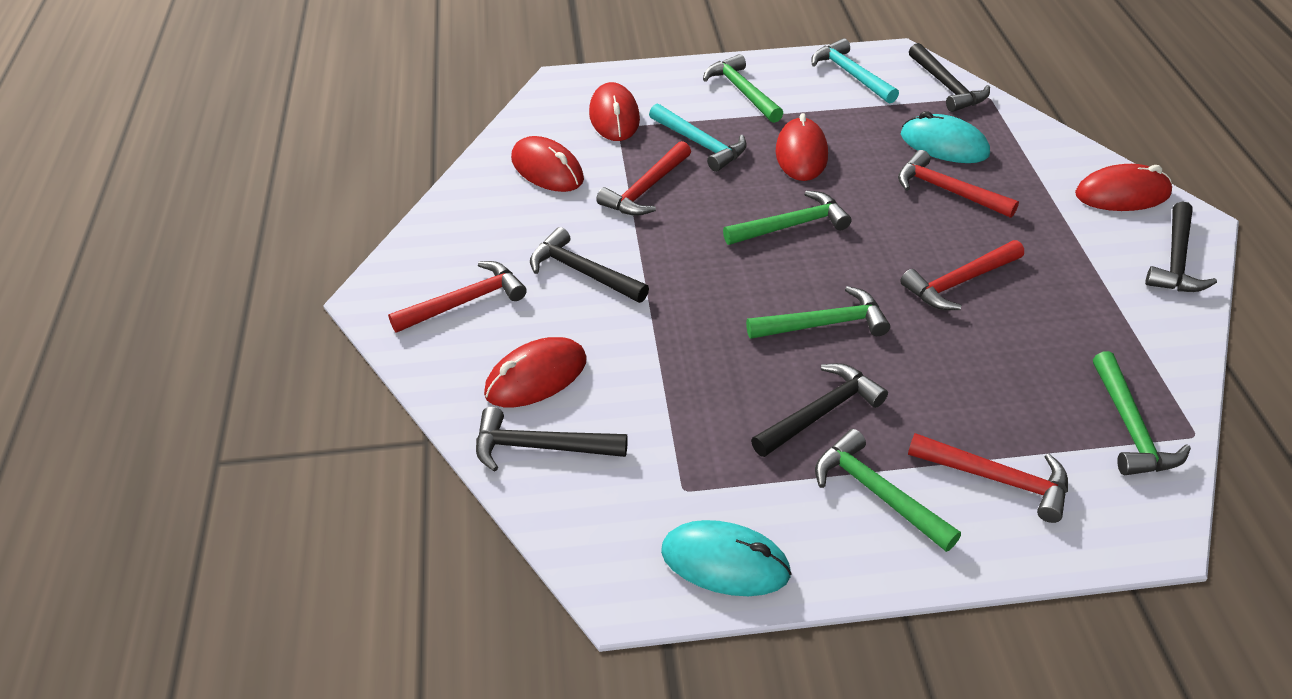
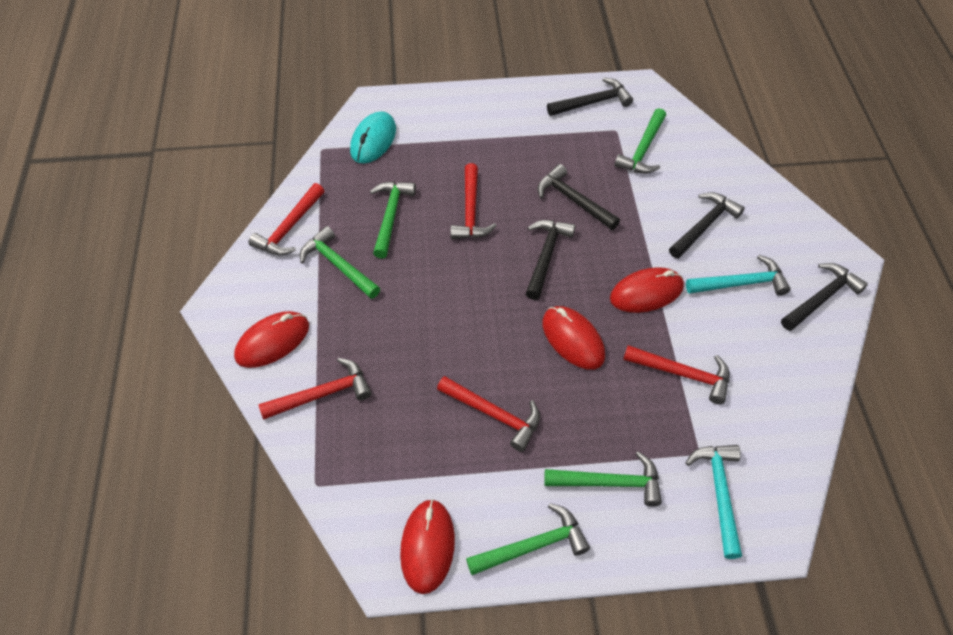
red mouse: 5 -> 4
turquoise mouse: 2 -> 1

